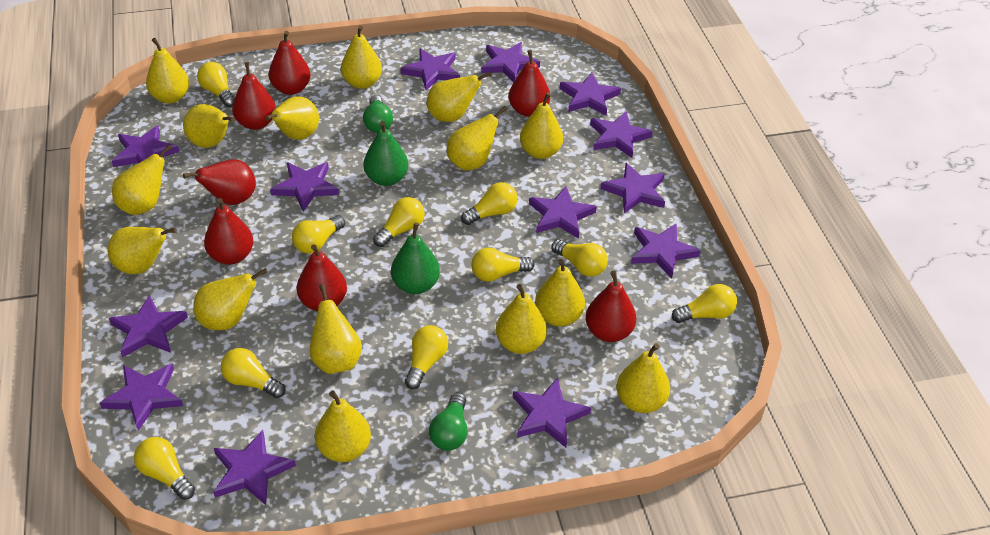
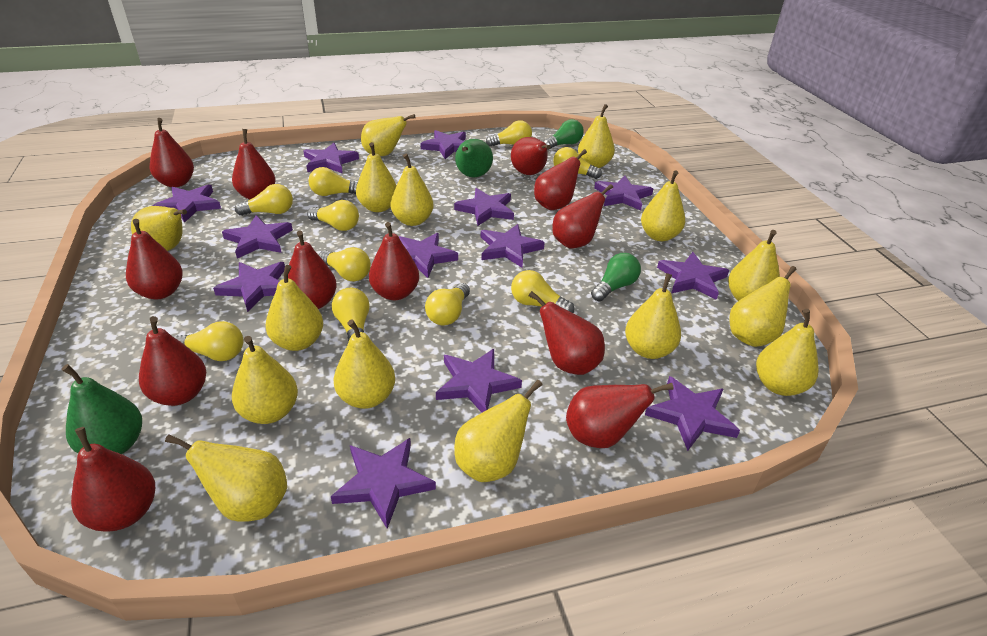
red pear: 7 -> 12

